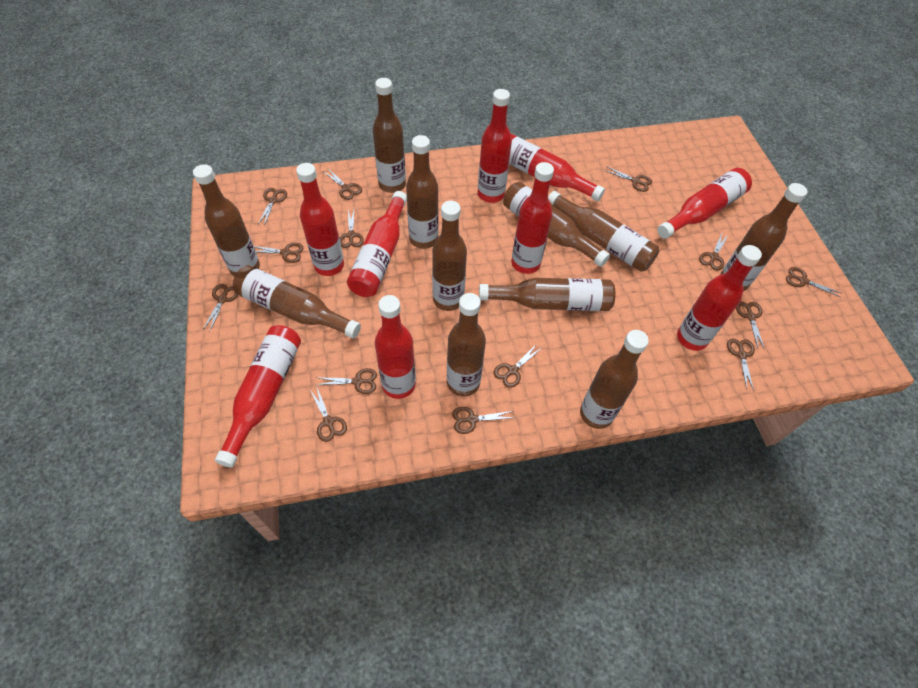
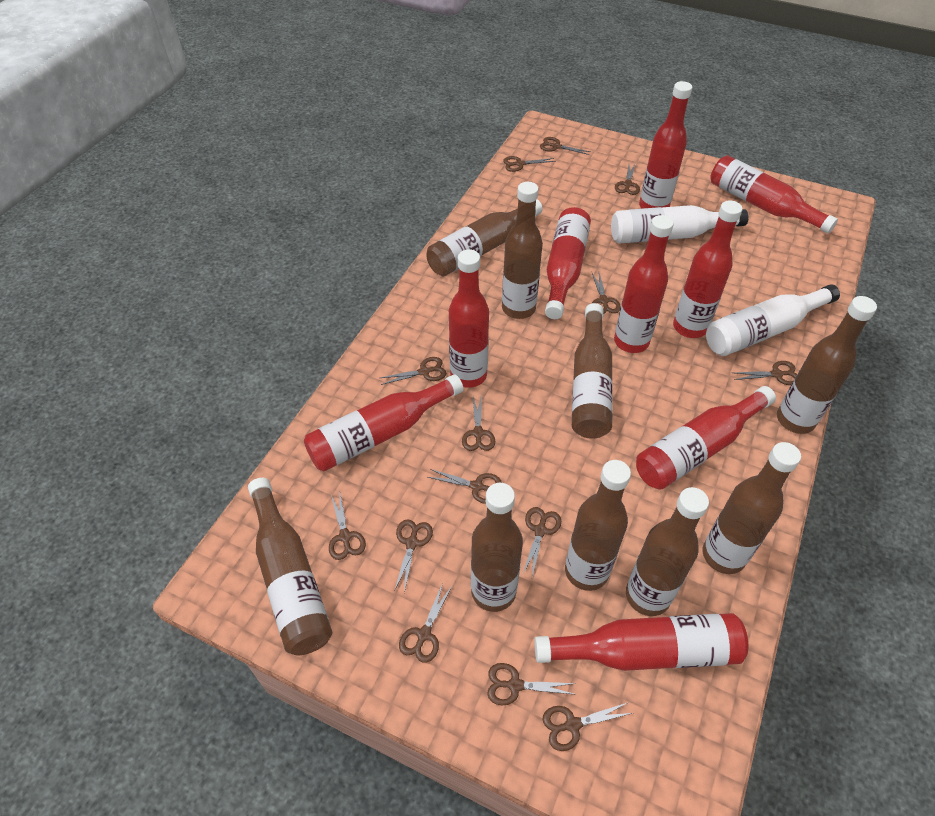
brown bottle: 11 -> 9
white bottle: 0 -> 2

